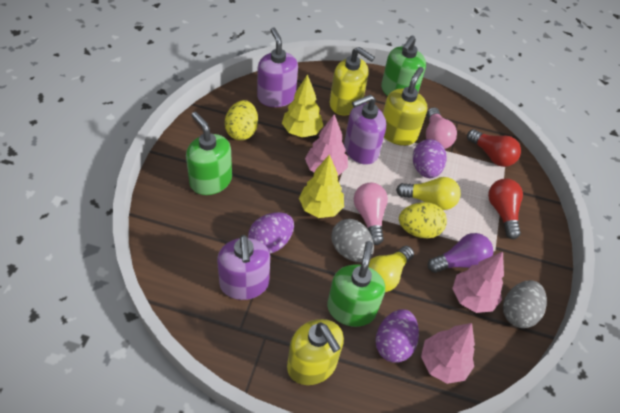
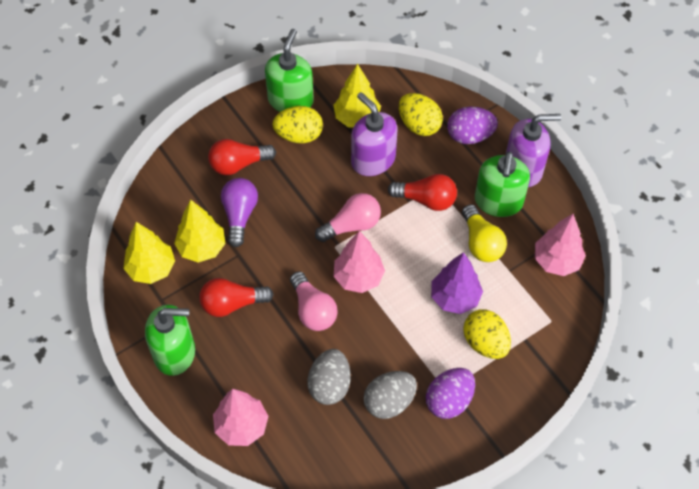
purple egg: 3 -> 2
purple soap dispenser: 3 -> 2
purple tree: 0 -> 1
red light bulb: 2 -> 3
yellow egg: 2 -> 3
yellow light bulb: 2 -> 1
yellow soap dispenser: 3 -> 0
yellow tree: 2 -> 3

